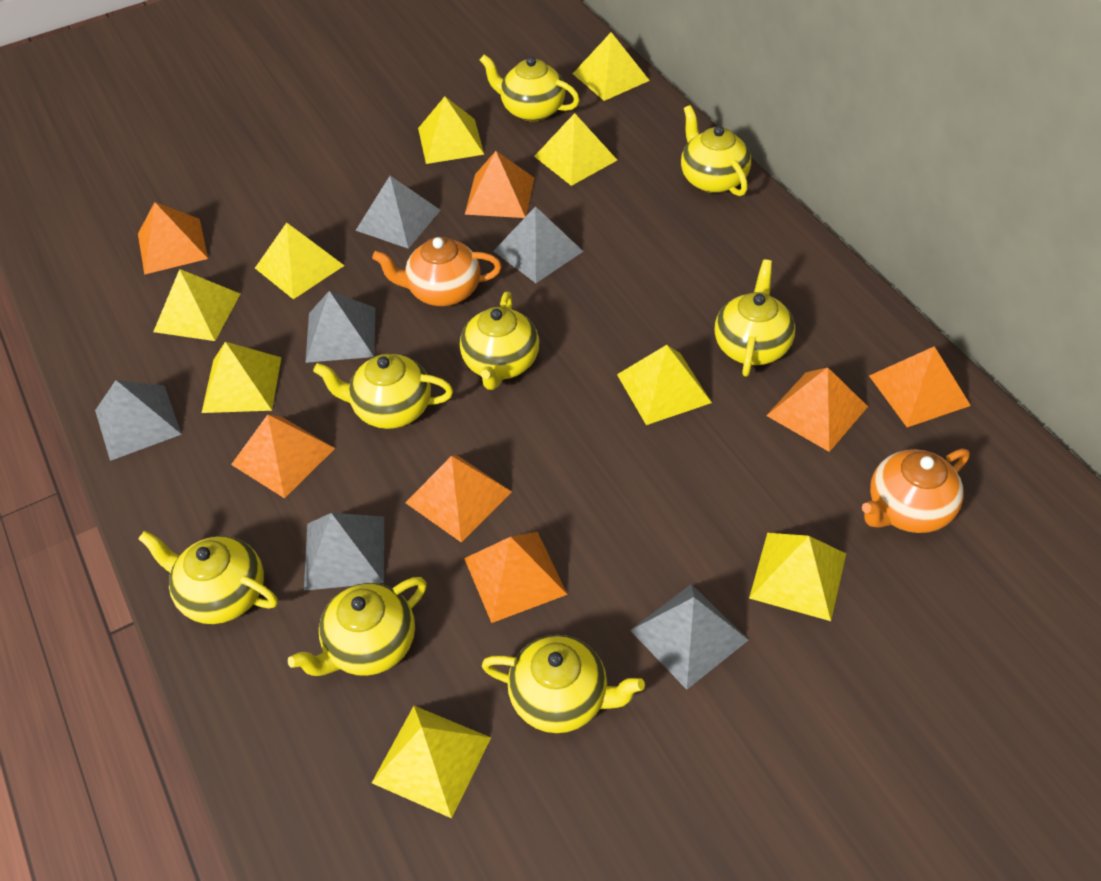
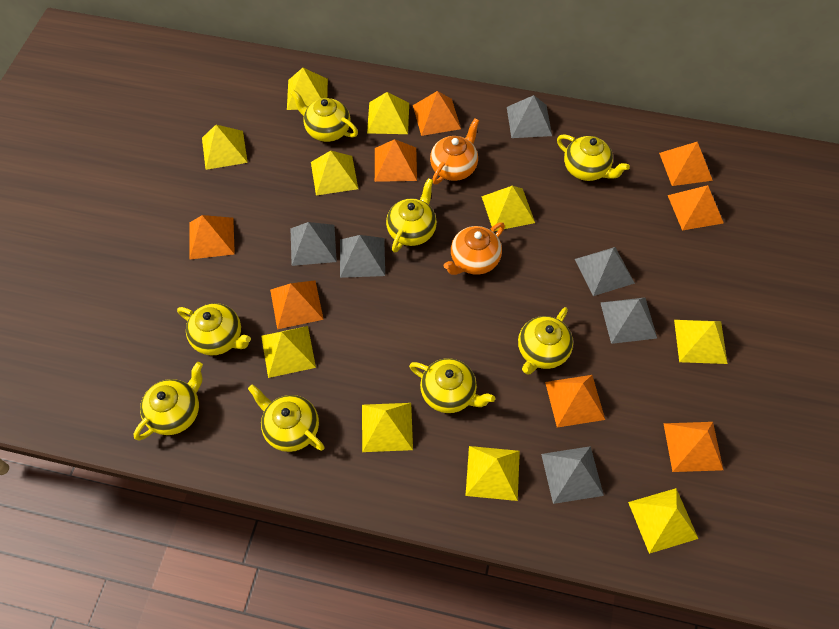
orange pyramid: 7 -> 8
yellow pyramid: 9 -> 10

